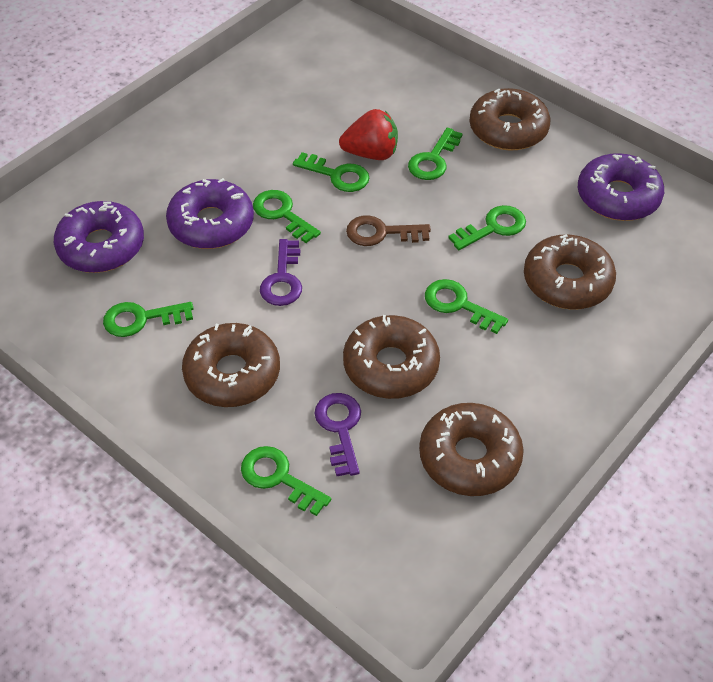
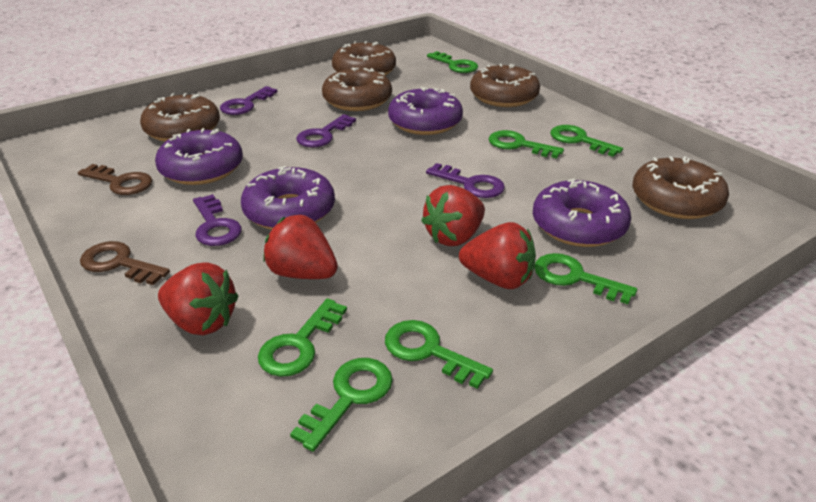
brown key: 1 -> 2
purple donut: 3 -> 4
purple key: 2 -> 4
red strawberry: 1 -> 4

